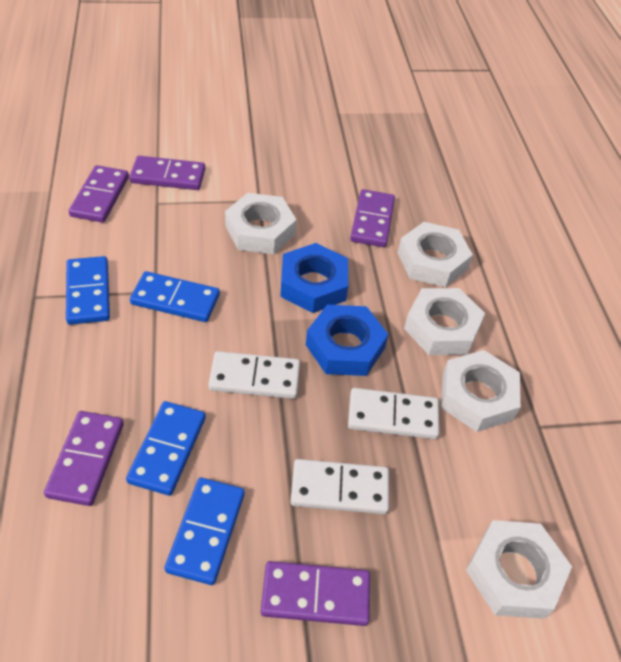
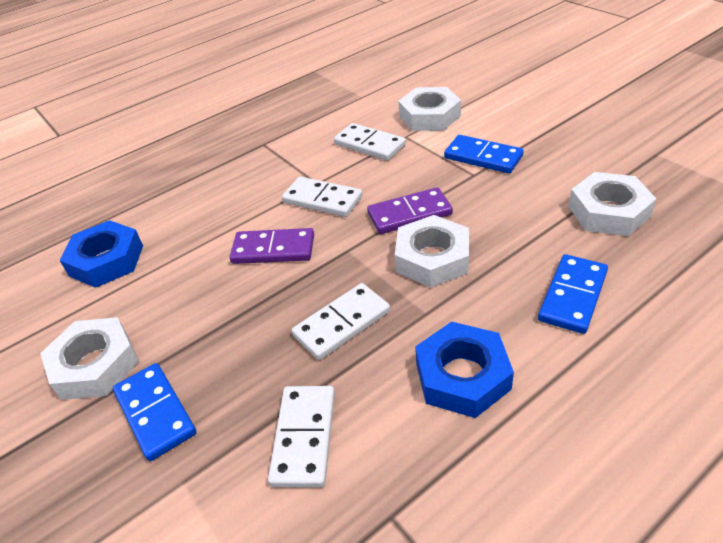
blue domino: 4 -> 3
purple domino: 5 -> 2
white domino: 3 -> 4
white nut: 5 -> 4

